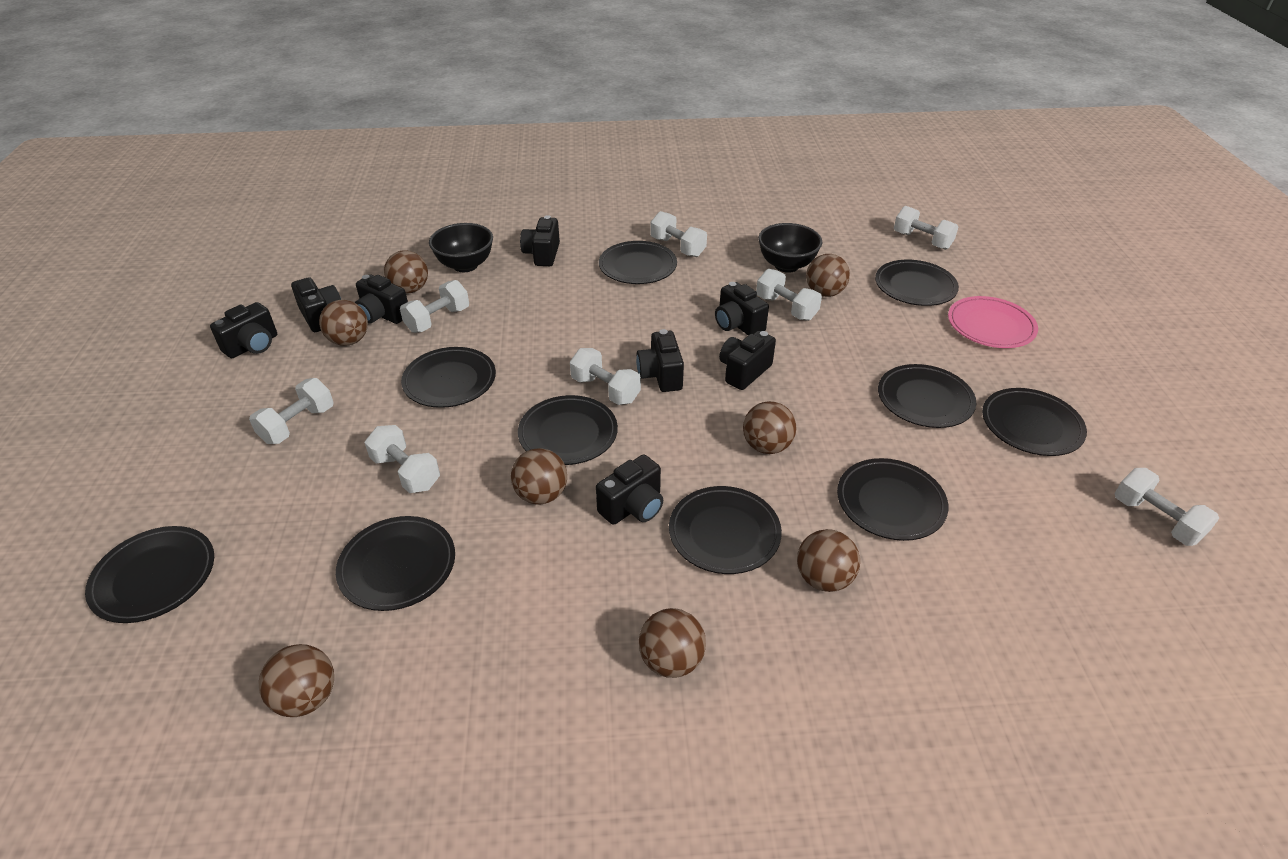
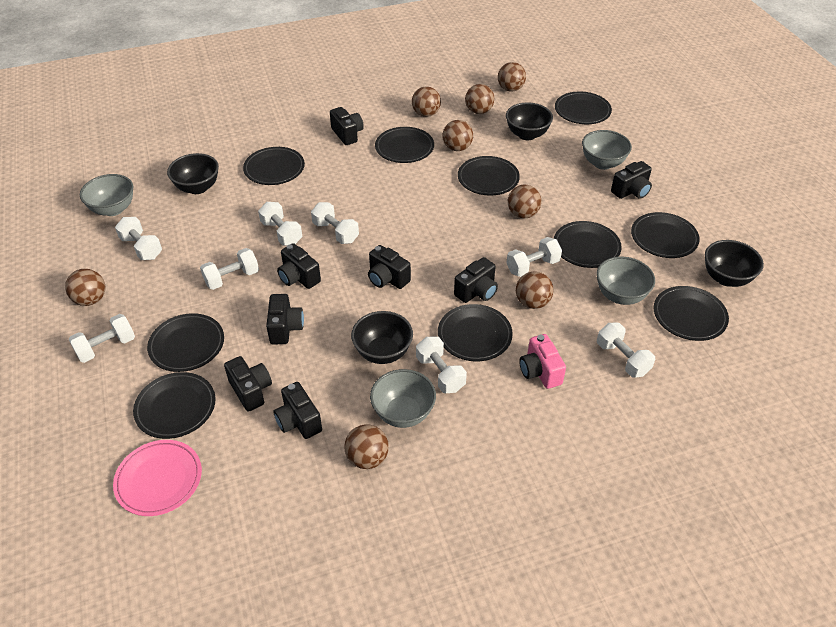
black bowl: 2 -> 4
grey bowl: 0 -> 4
pink camera: 0 -> 1

